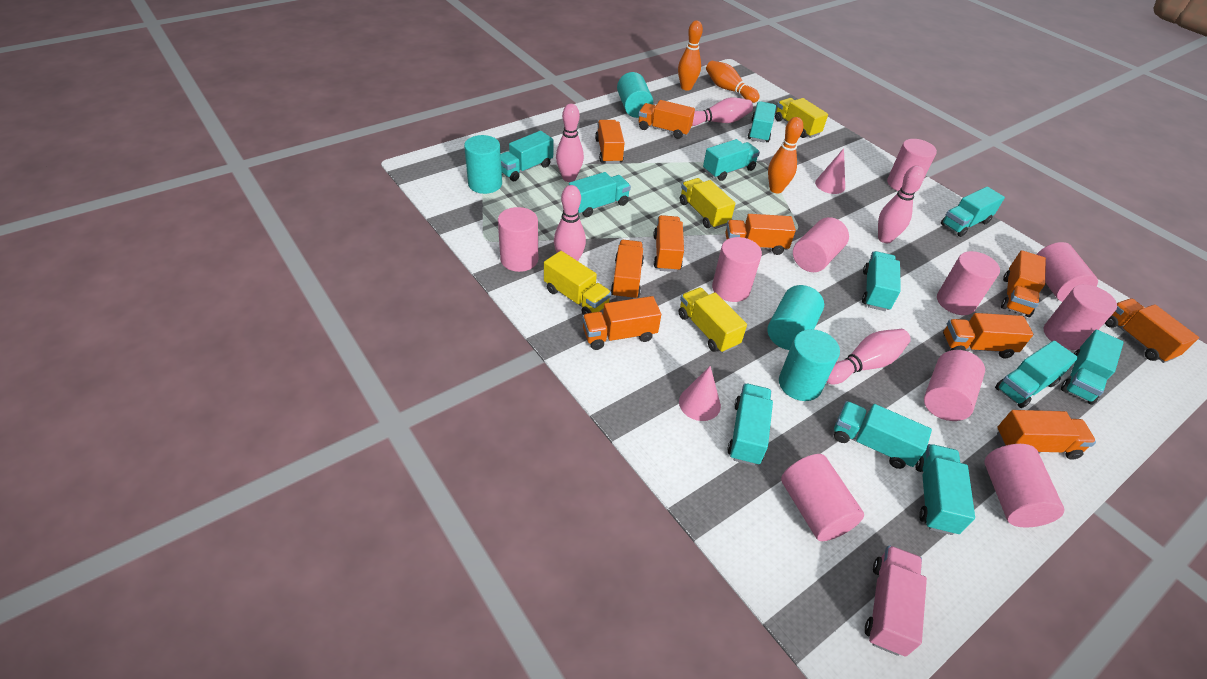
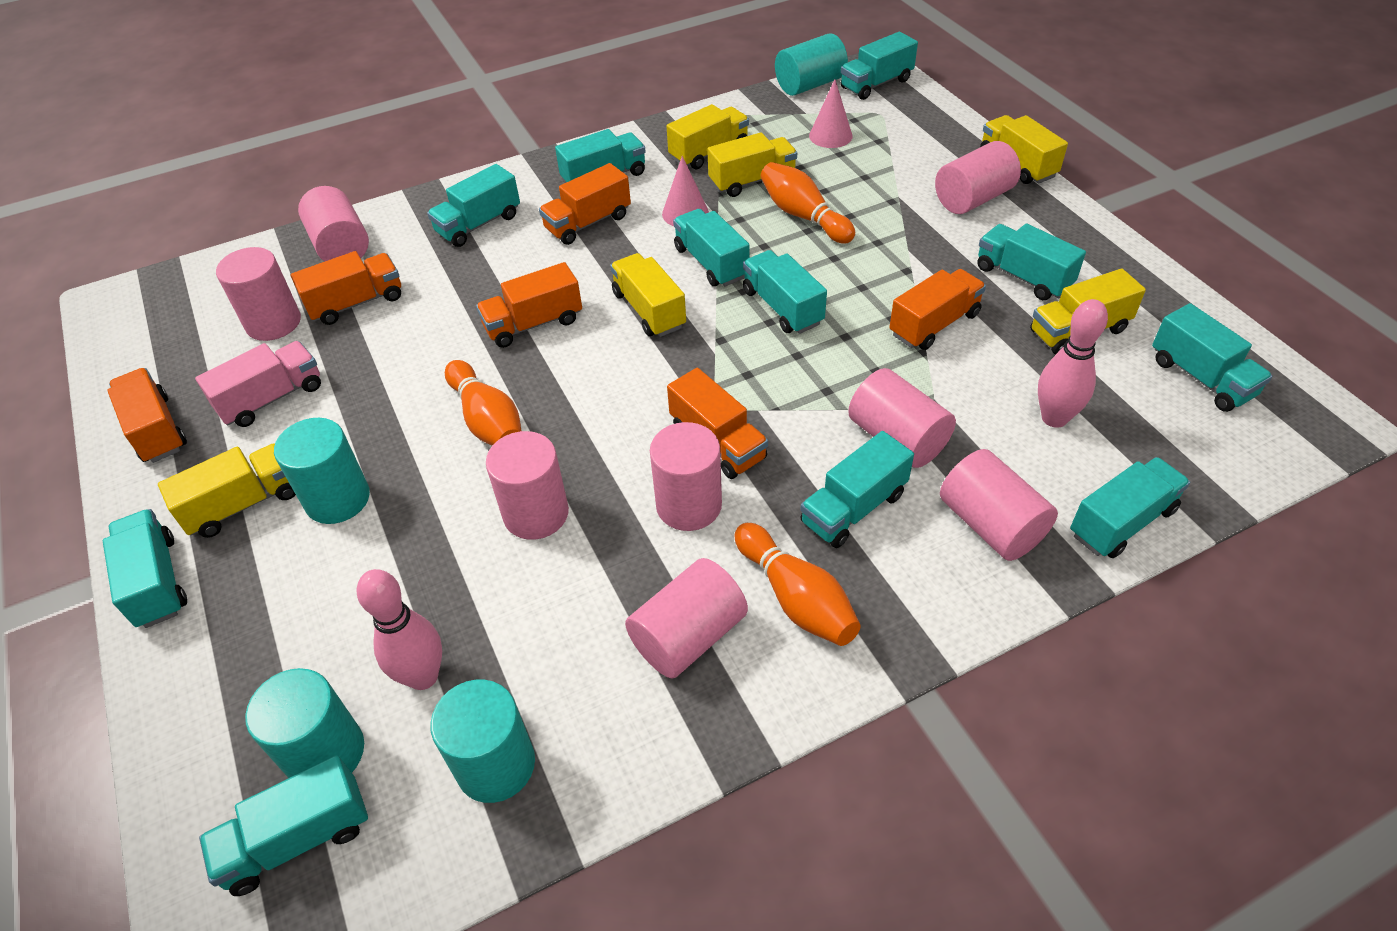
orange truck: 10 -> 6
pink bowling pin: 5 -> 2
pink cylinder: 10 -> 8
yellow truck: 4 -> 6

